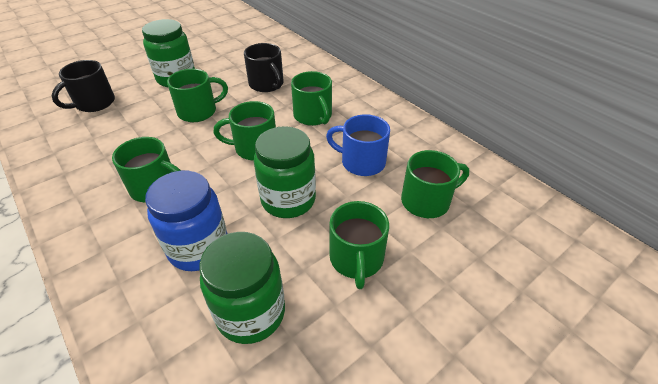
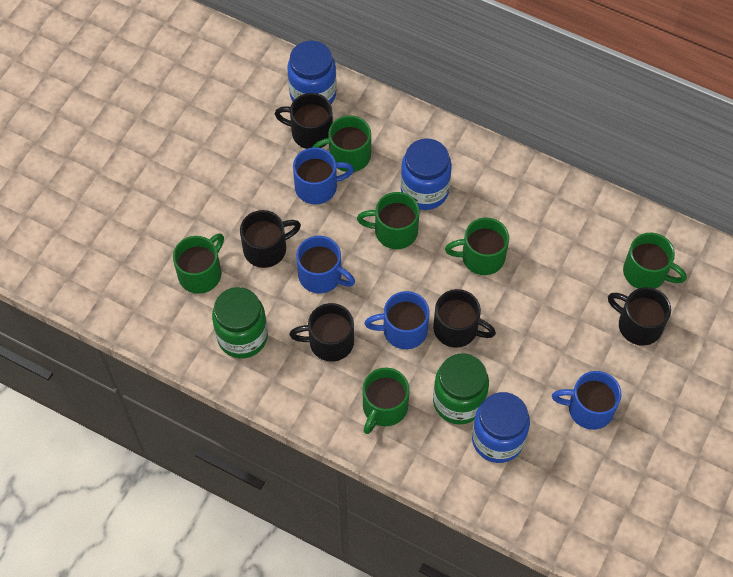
black mug: 2 -> 5
blue jar: 1 -> 3
blue mug: 1 -> 4
green jar: 3 -> 2

